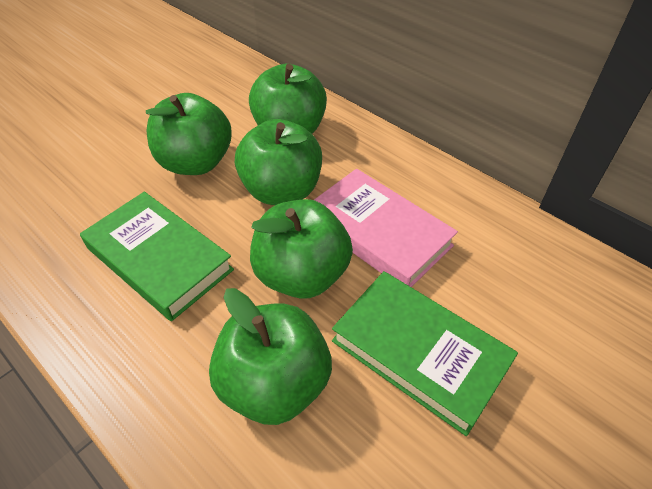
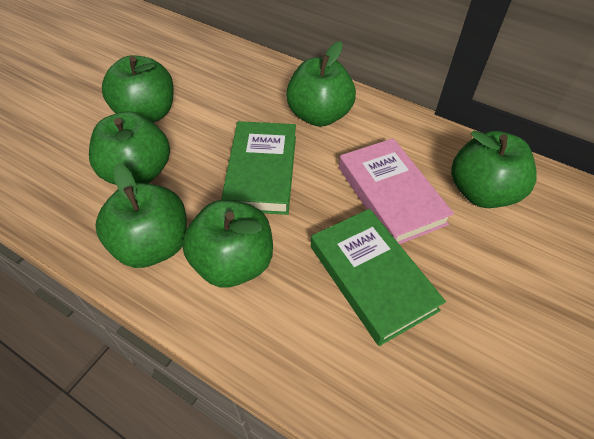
green apple: 5 -> 6

